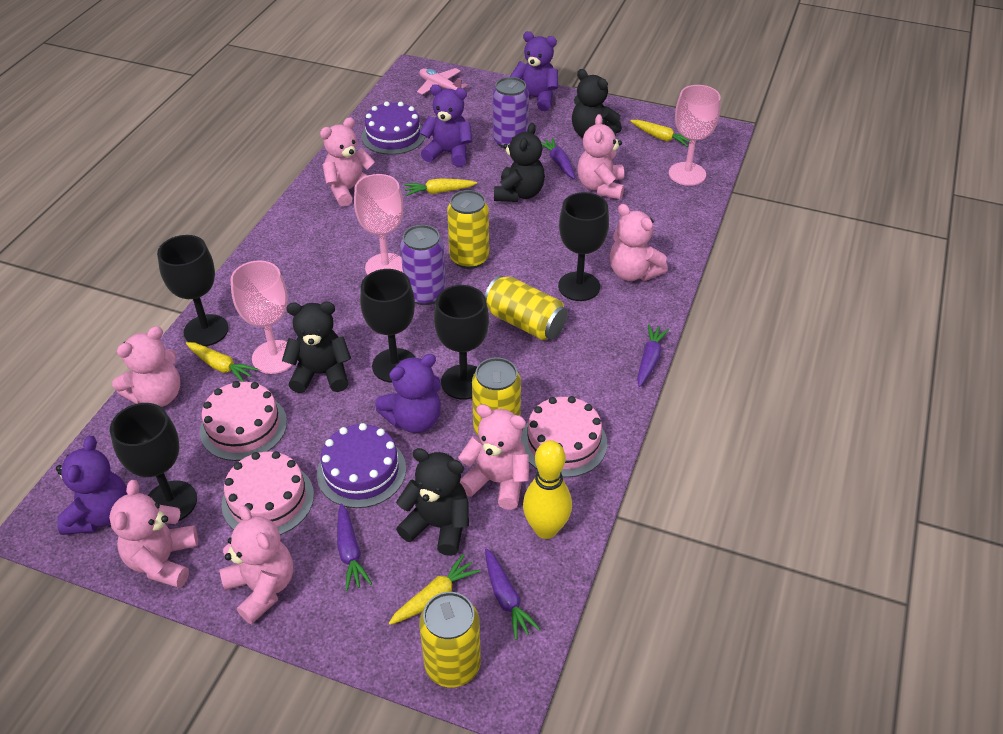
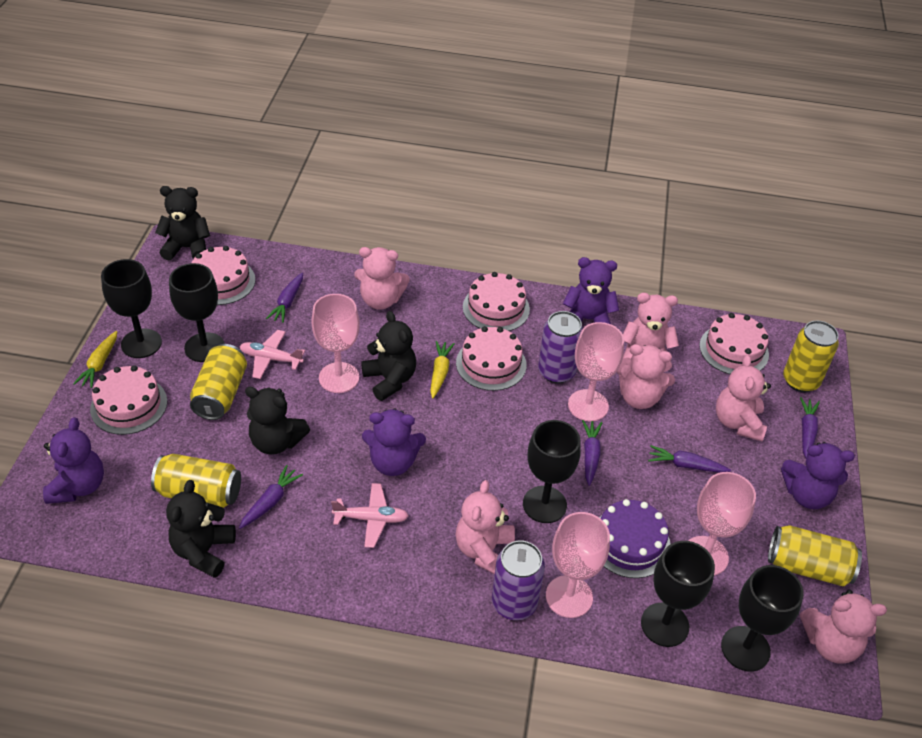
pink cake: 3 -> 5
pink goblet: 3 -> 4
pink plane: 1 -> 2
pink teddy bear: 7 -> 6
purple cake: 2 -> 1
purple carrot: 4 -> 5
yellow bowling pin: 1 -> 0
yellow carrot: 4 -> 2

